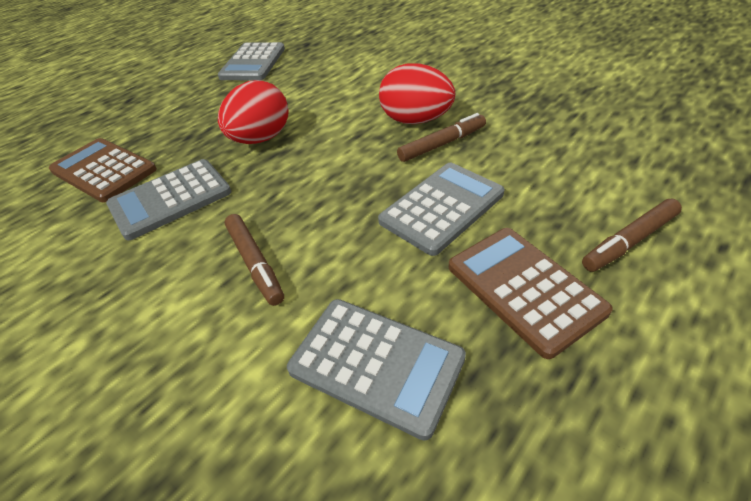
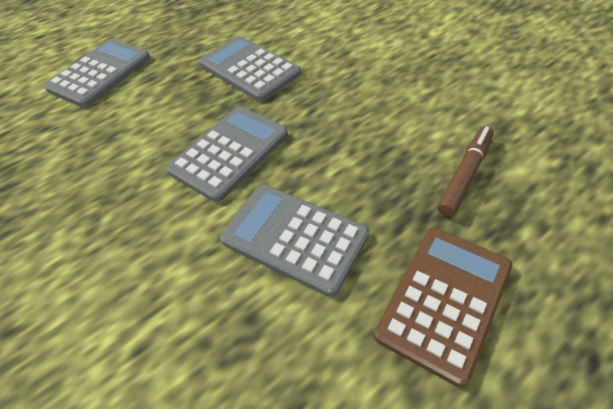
brown calculator: 2 -> 1
brown marker: 3 -> 1
red egg: 2 -> 0

